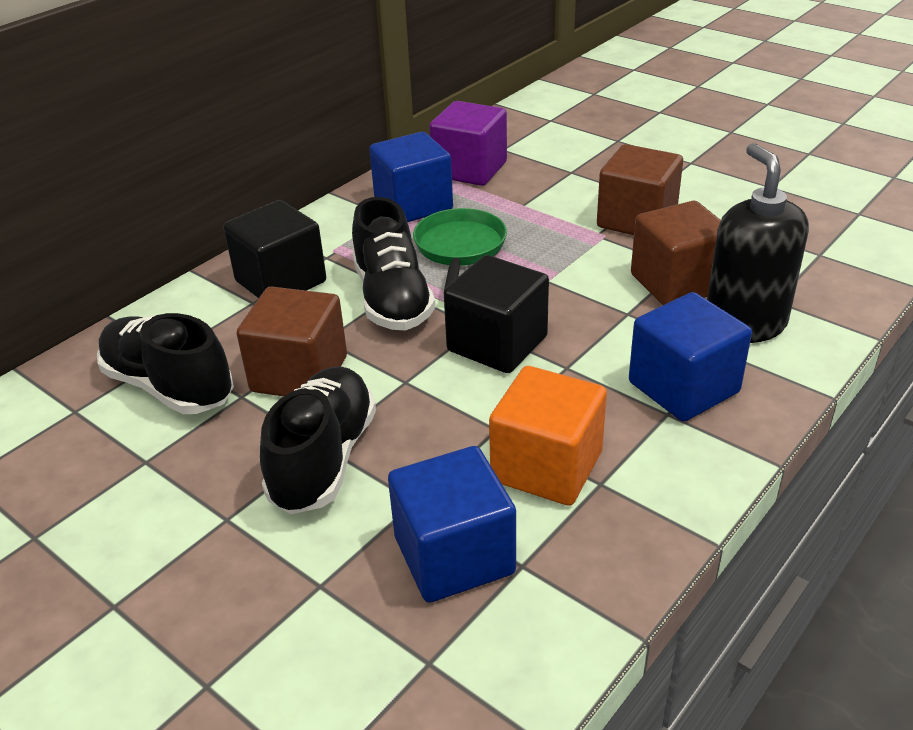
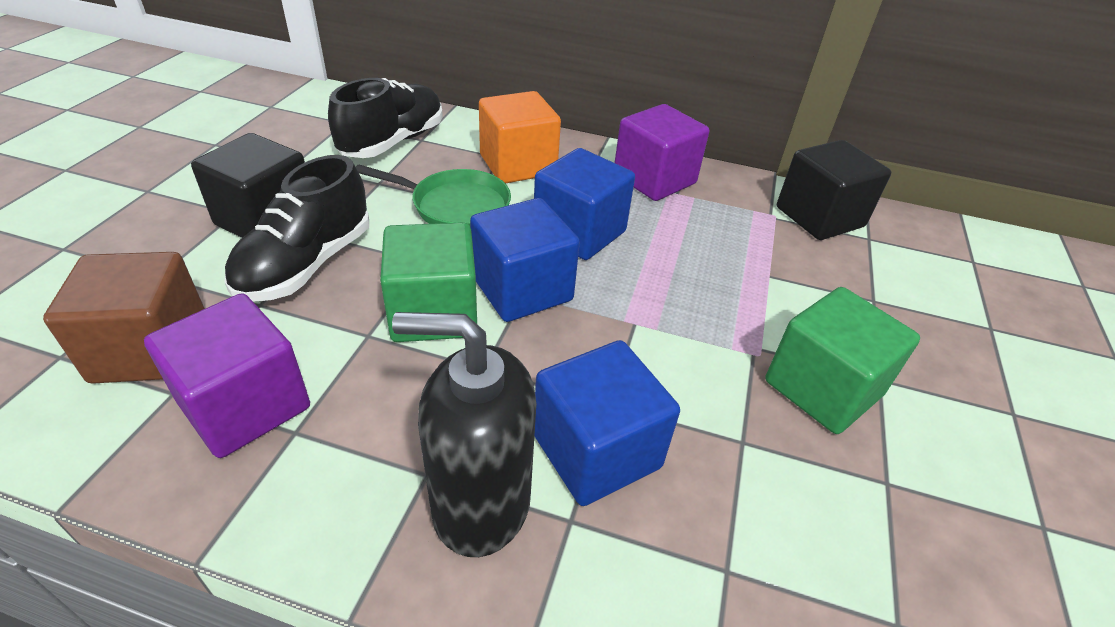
black shoe: 3 -> 2
brown cube: 3 -> 1
green cube: 0 -> 2
purple cube: 1 -> 2

